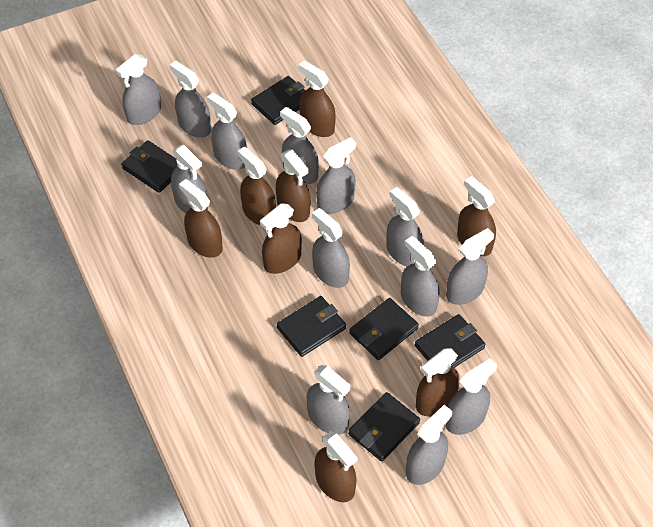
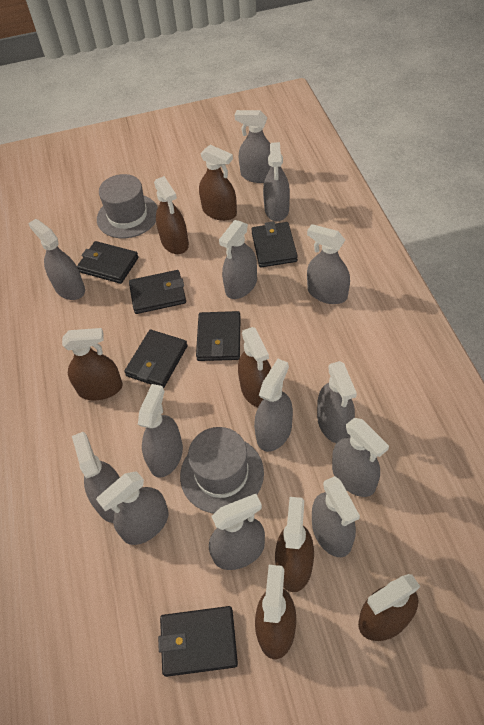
brown spray bottle: 8 -> 7
grey hat: 0 -> 2

